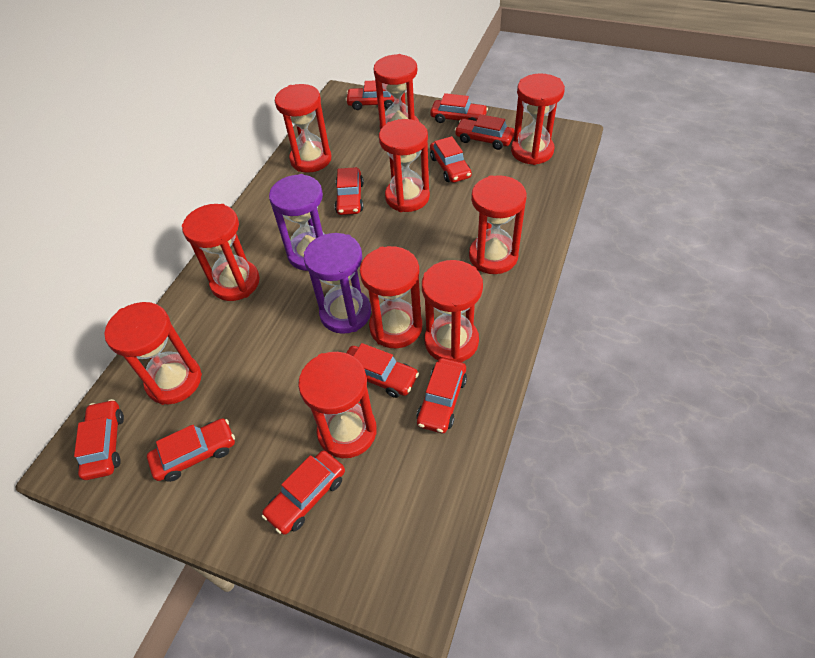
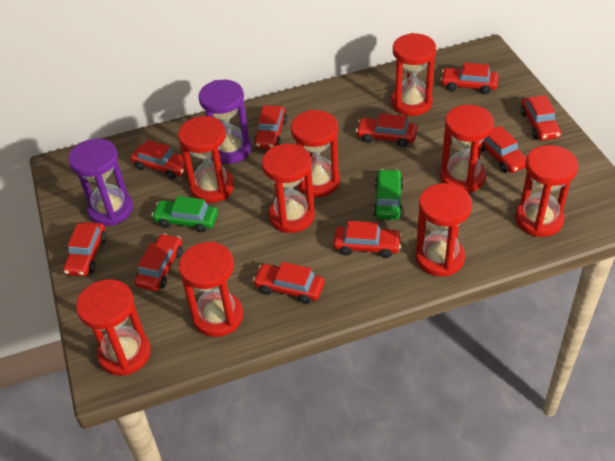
green car: 0 -> 2
red hourglass: 10 -> 9

